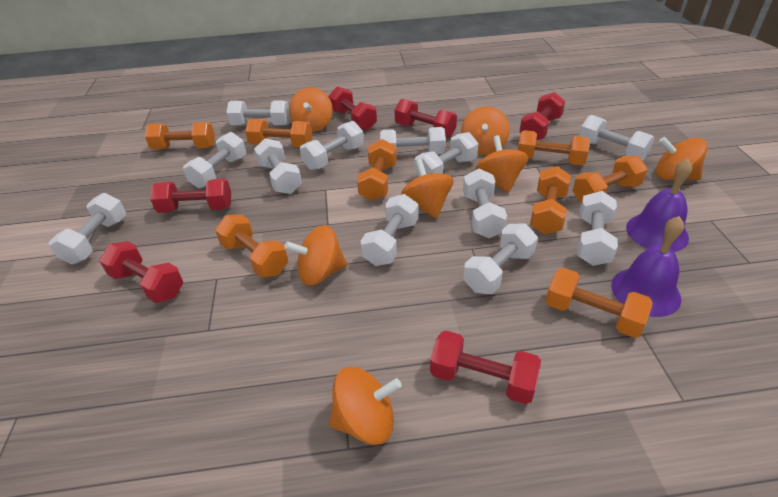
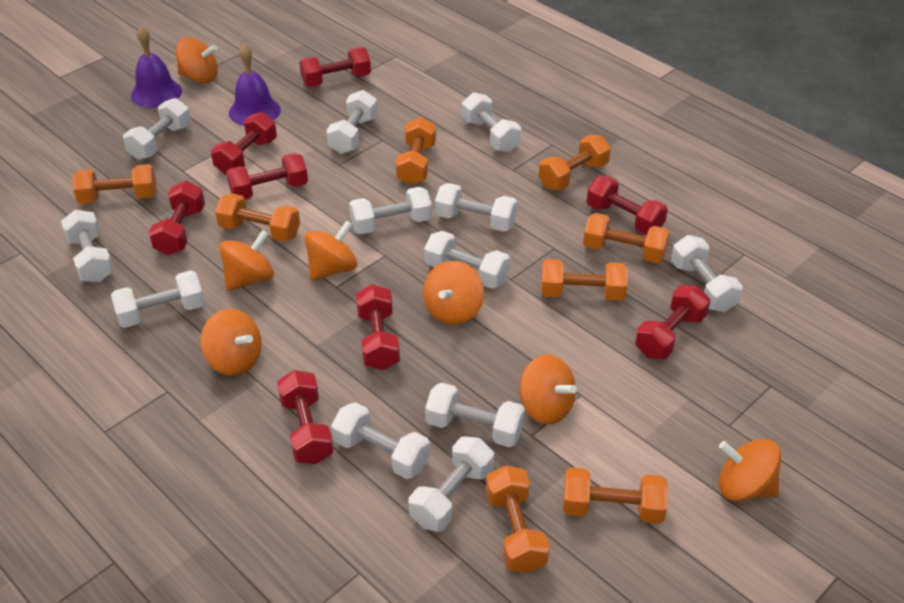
red dumbbell: 6 -> 8

